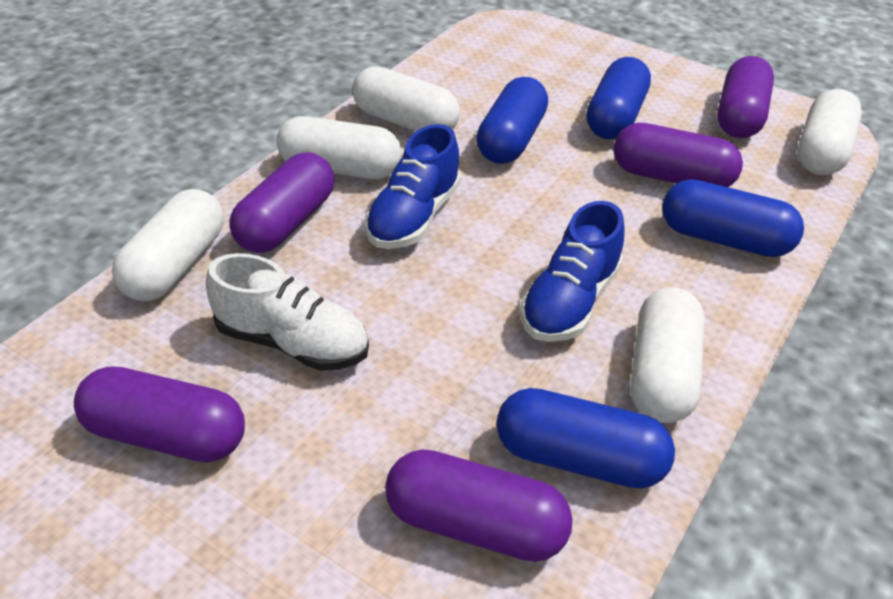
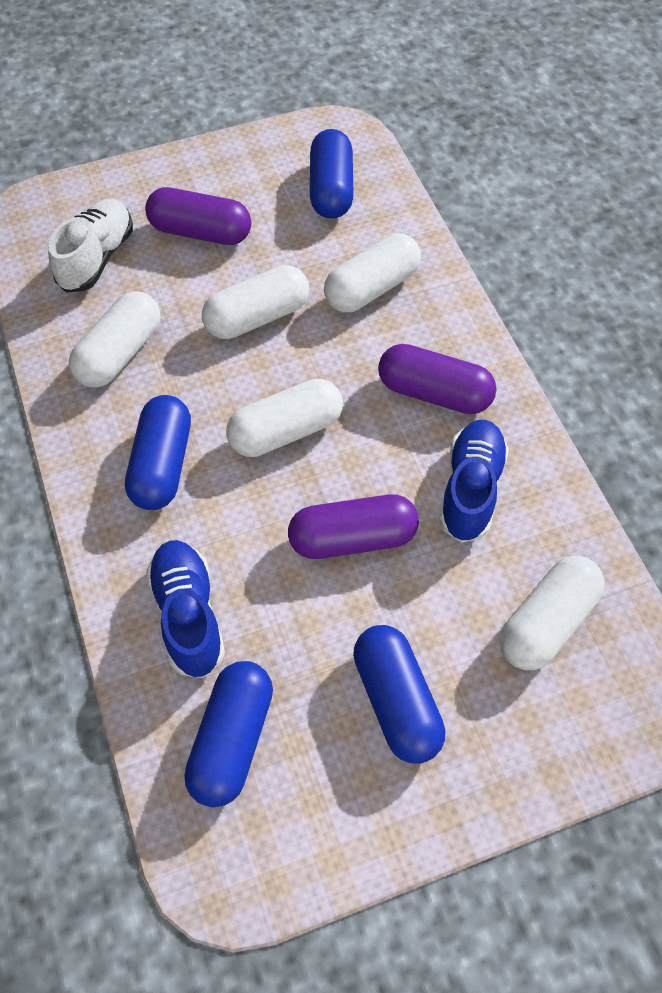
purple capsule: 5 -> 3

